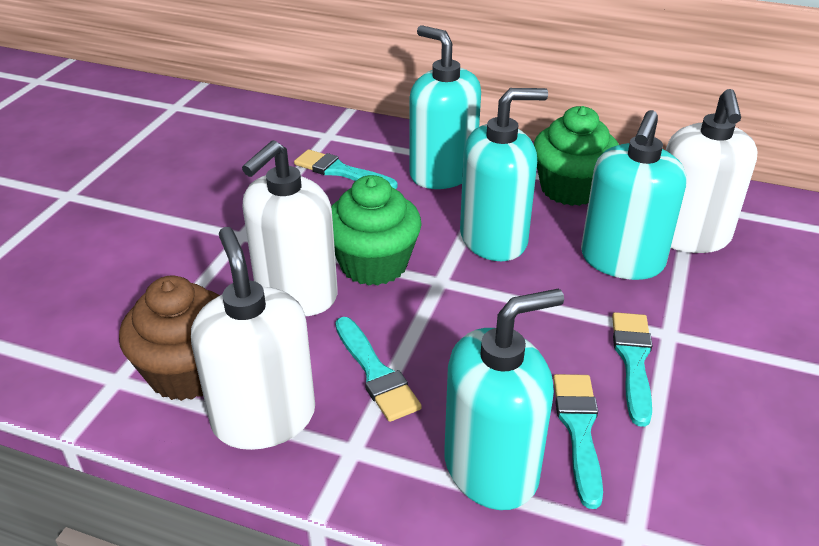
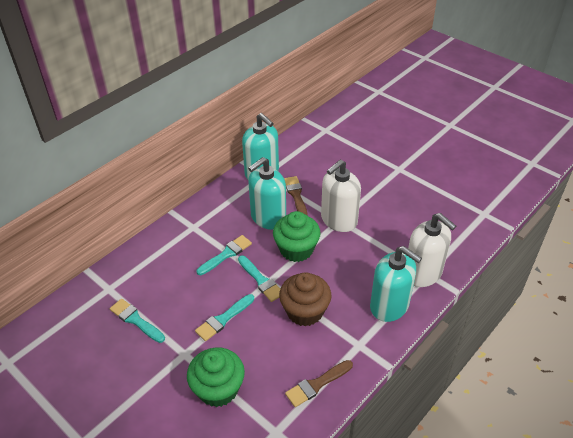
brown brush: 0 -> 2
turquoise soap dispenser: 4 -> 3
white soap dispenser: 3 -> 2

